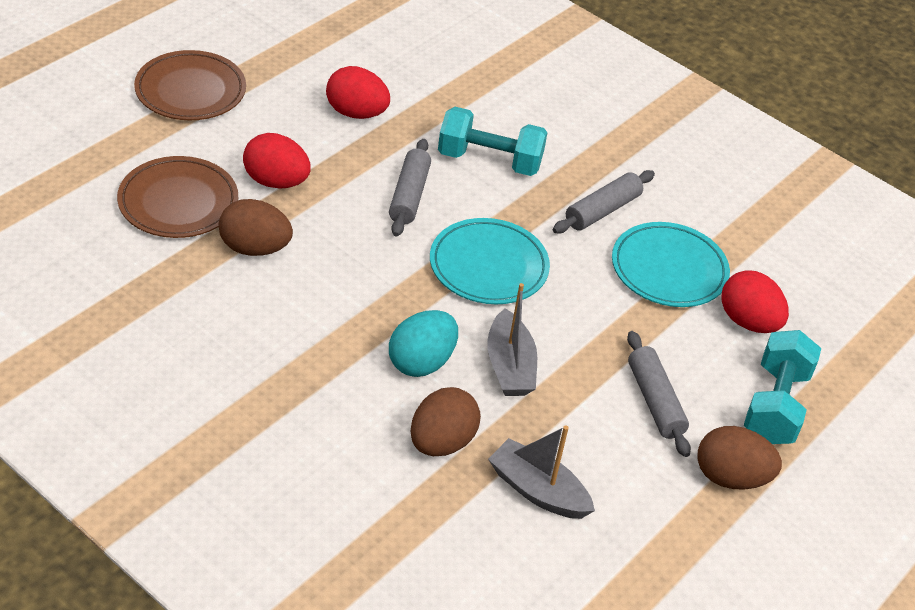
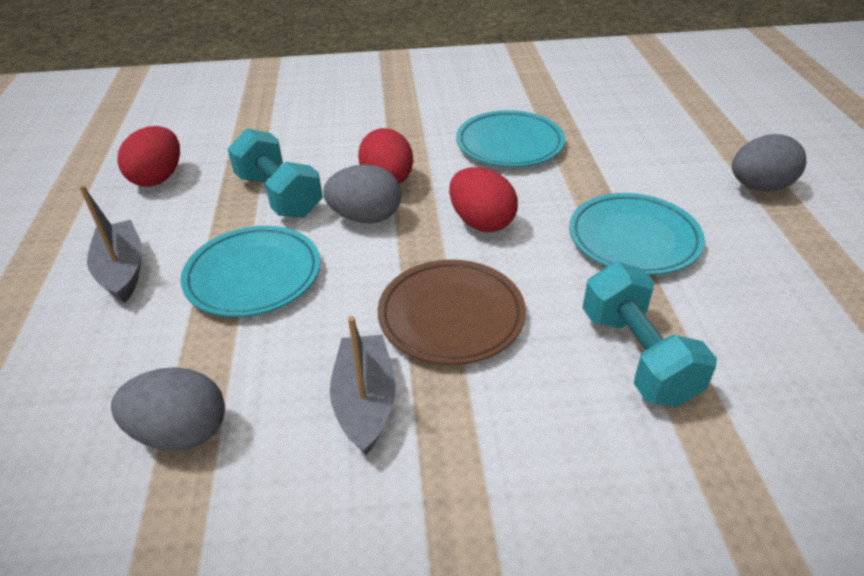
brown egg: 3 -> 0
brown plate: 2 -> 1
grey egg: 0 -> 3
grey rolling pin: 3 -> 0
turquoise egg: 1 -> 0
turquoise plate: 2 -> 3

